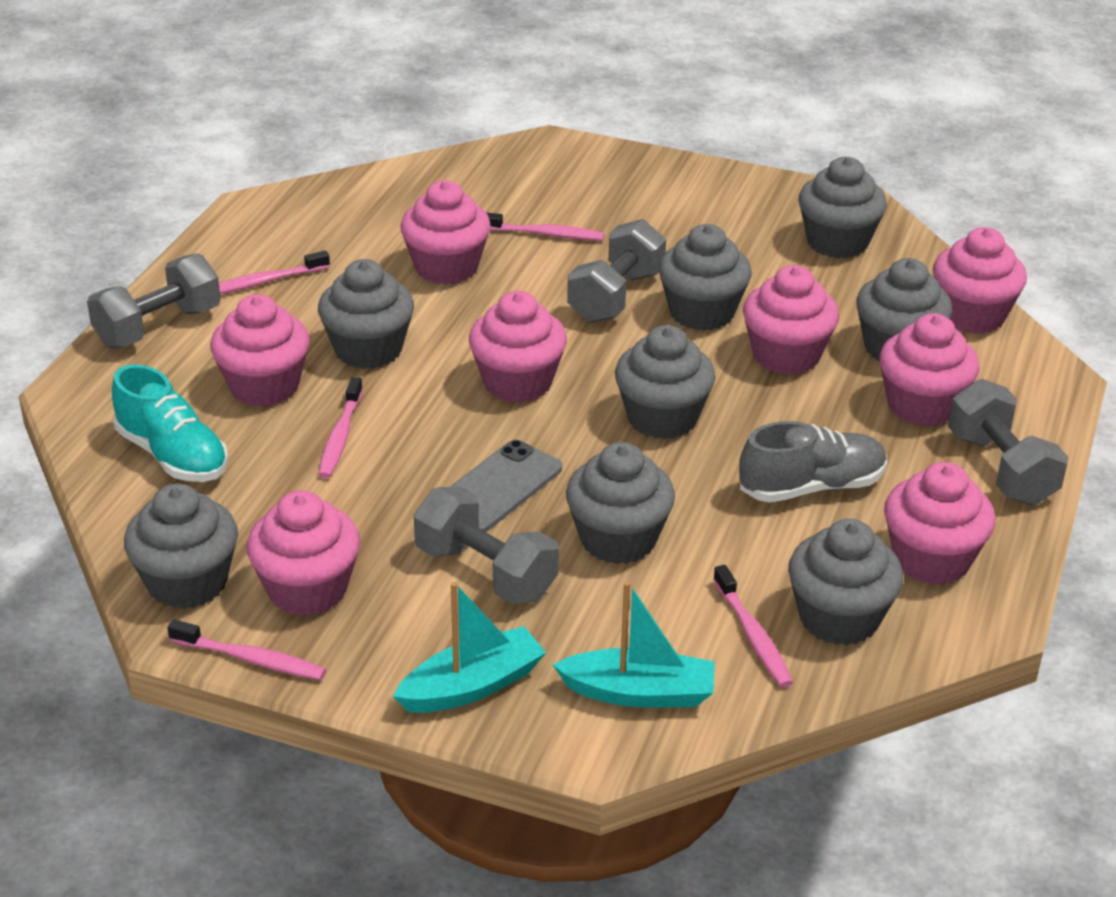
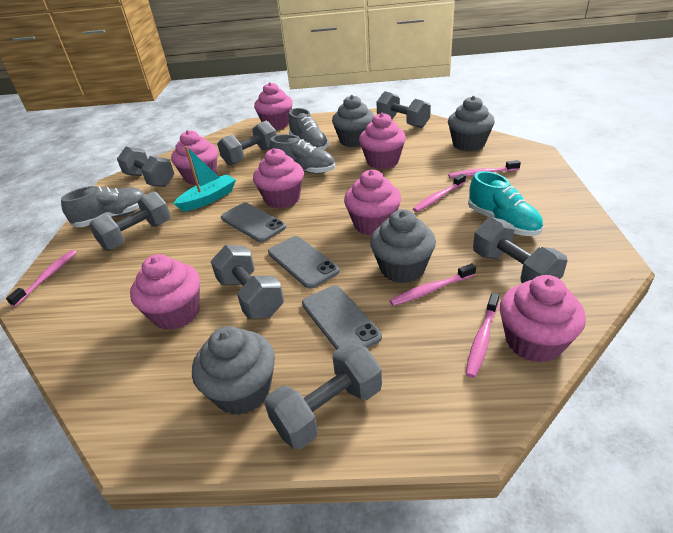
grey cupcake: 8 -> 4
grey dumbbell: 4 -> 7
grey phone: 1 -> 3
grey shoe: 1 -> 3
pink cupcake: 8 -> 7
turquoise boat: 2 -> 1

